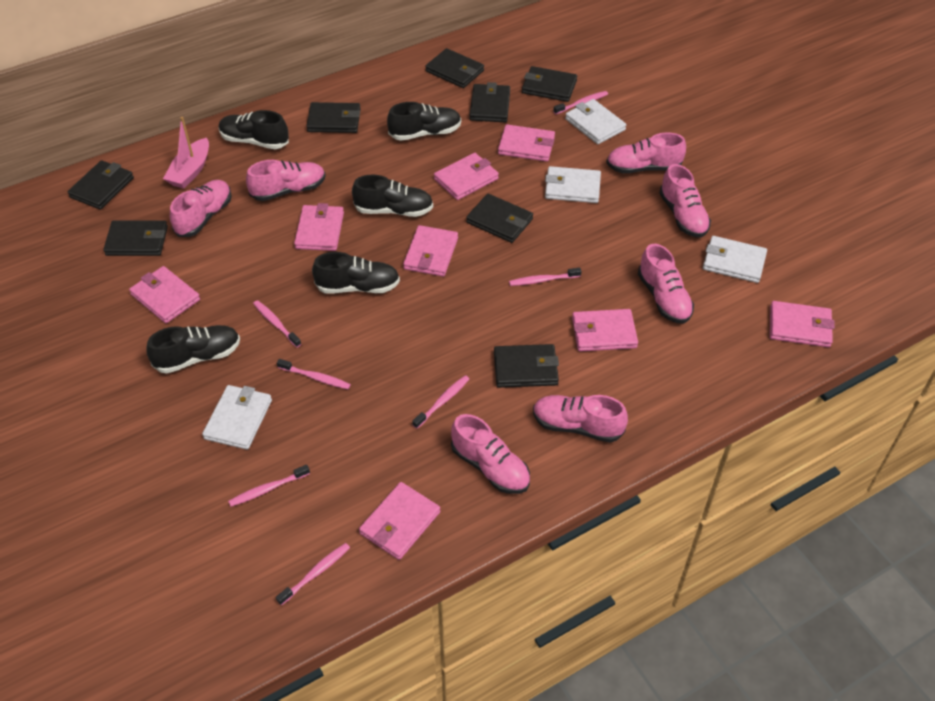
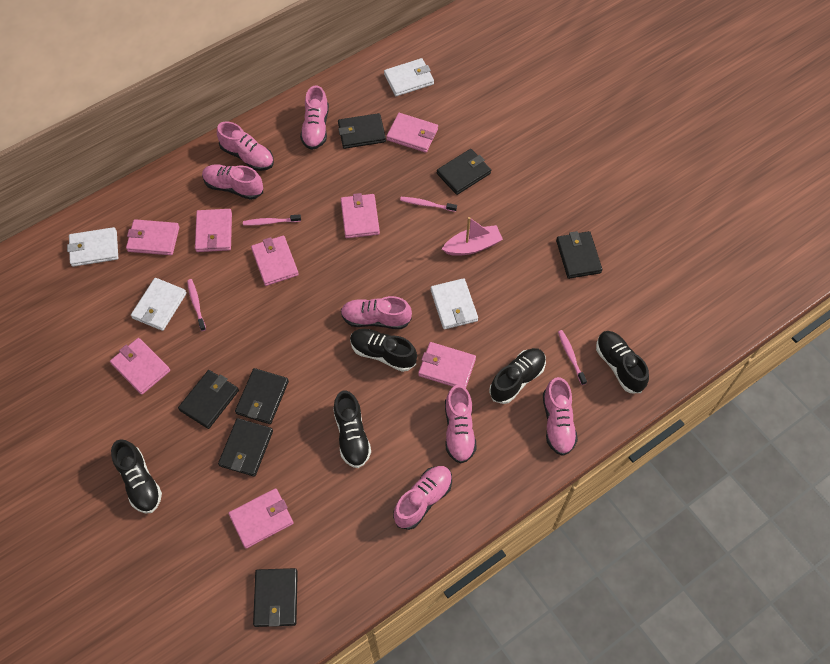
black wallet: 8 -> 7
pink toothbrush: 7 -> 4

